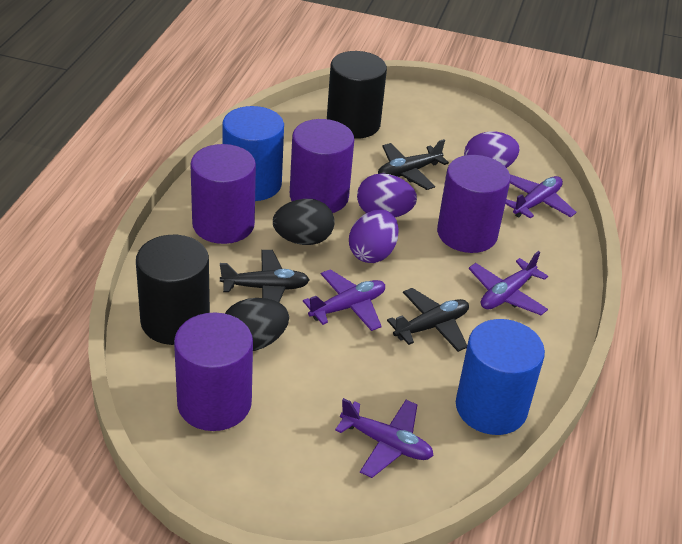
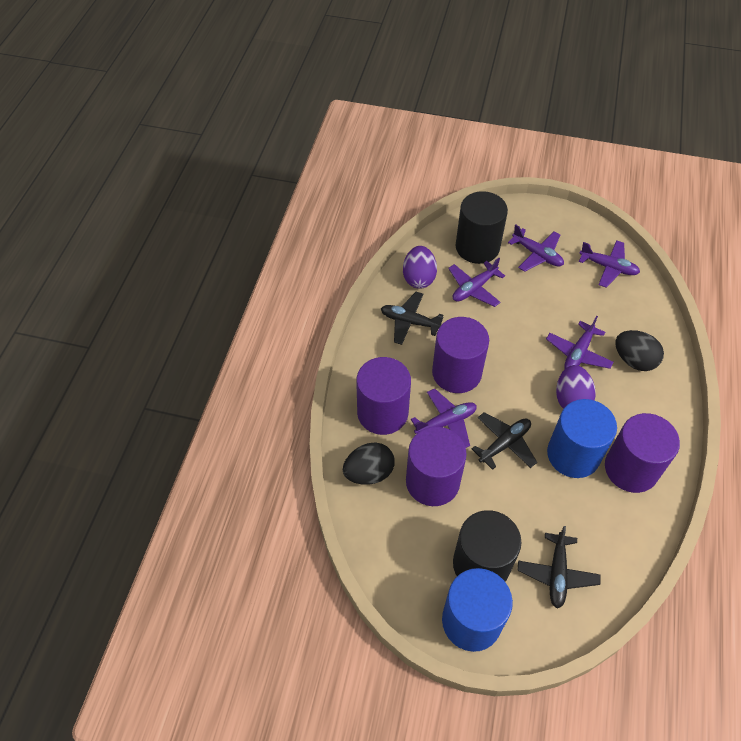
purple egg: 3 -> 2
purple plane: 4 -> 5

